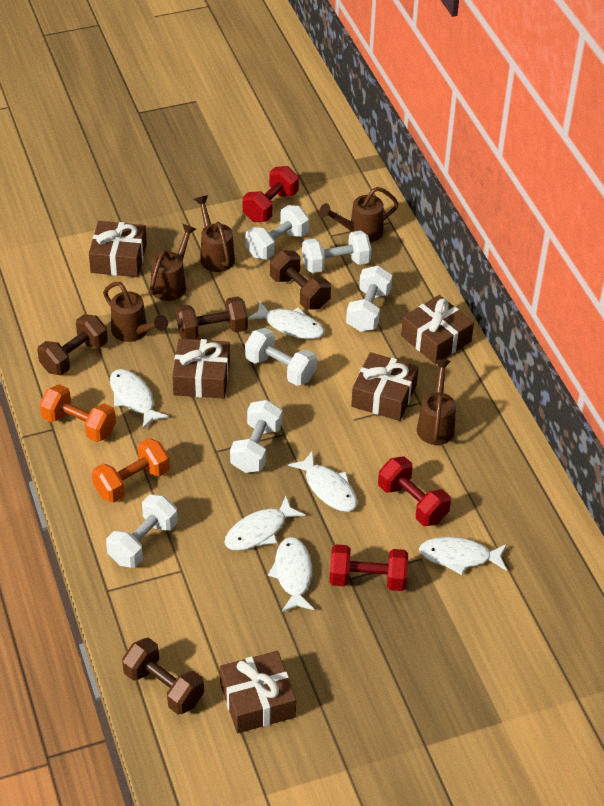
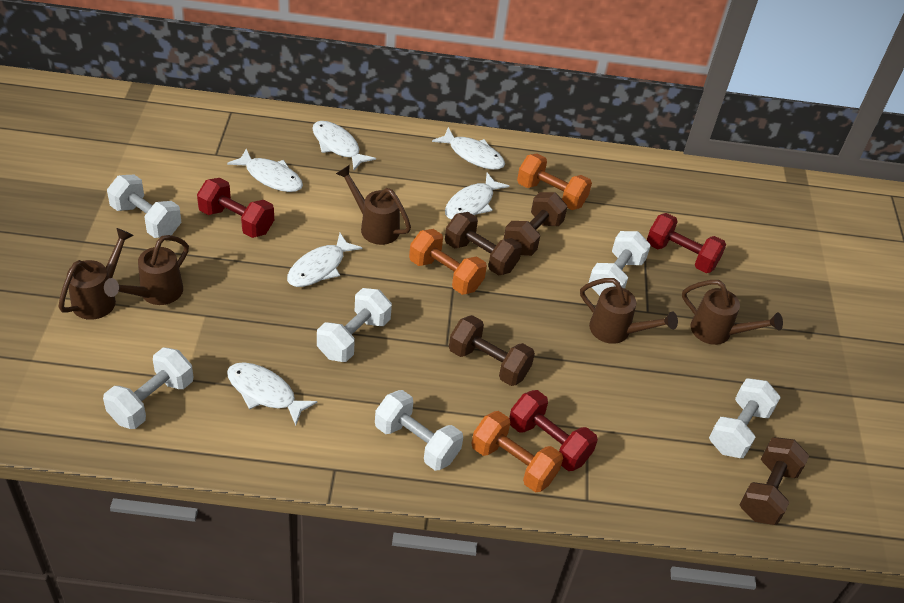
brown gift: 5 -> 0
orange dumbbell: 2 -> 3

